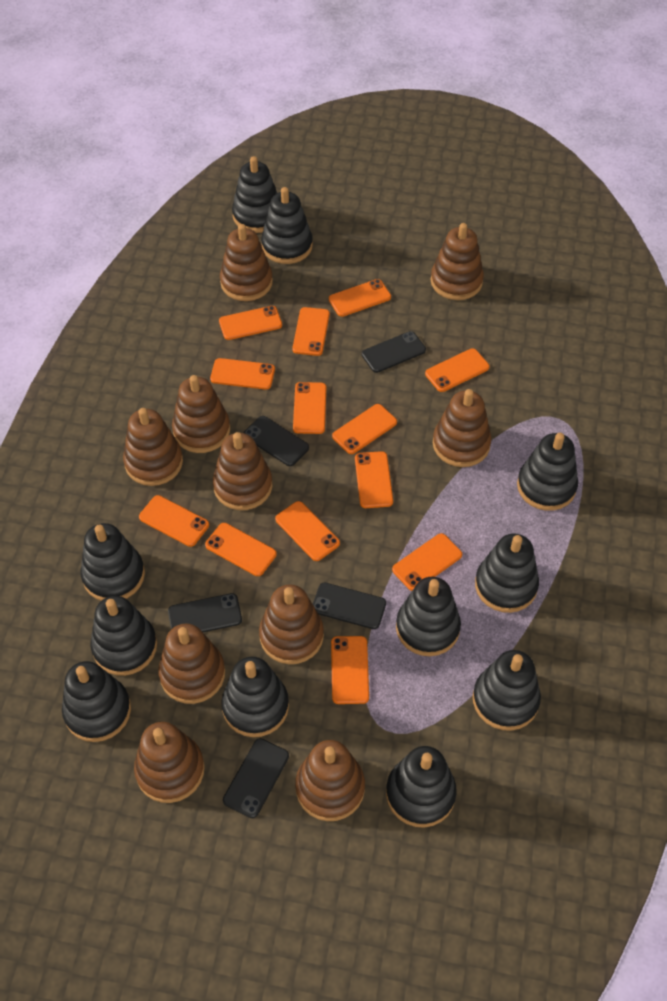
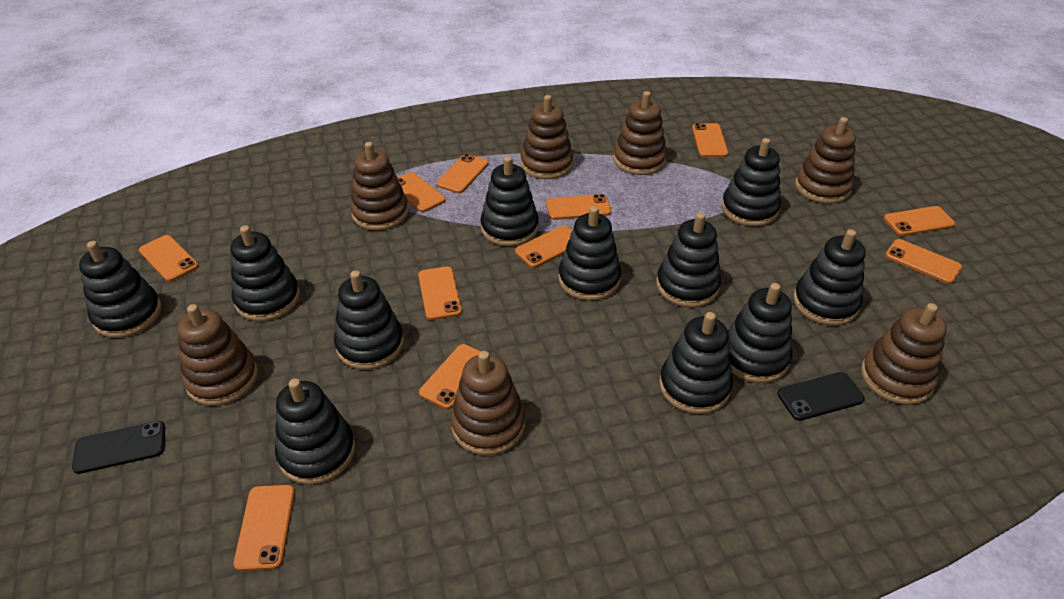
black phone: 5 -> 2
brown stacking toy: 10 -> 7
orange phone: 13 -> 11

